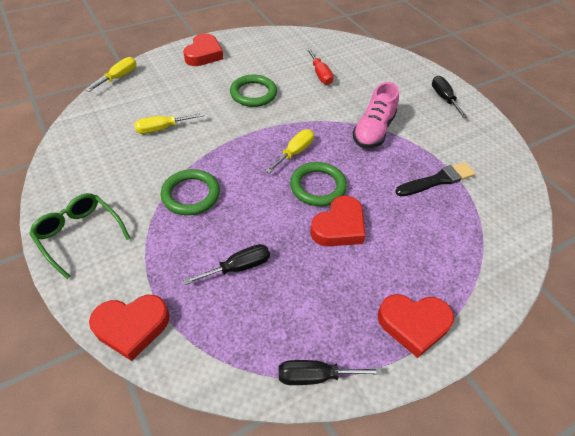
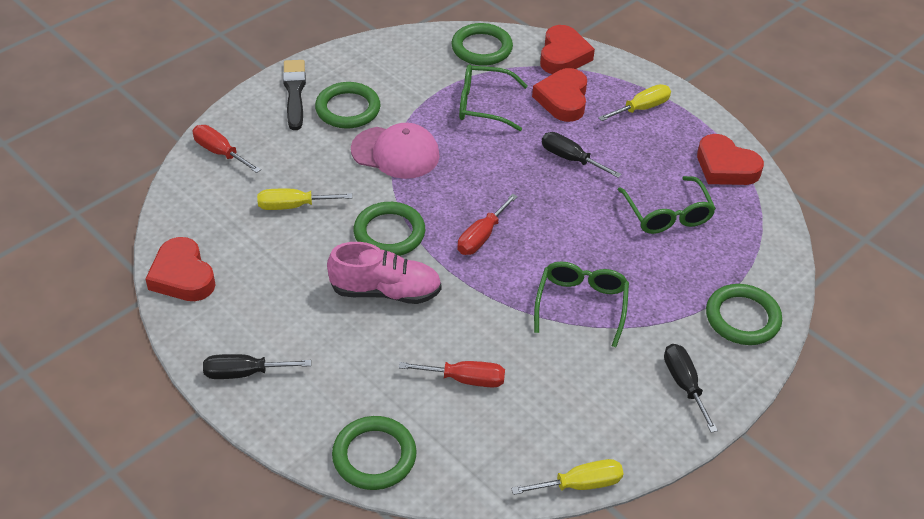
green glasses: 1 -> 3
green ring: 3 -> 5
pink cap: 0 -> 1
red screwdriver: 1 -> 3

